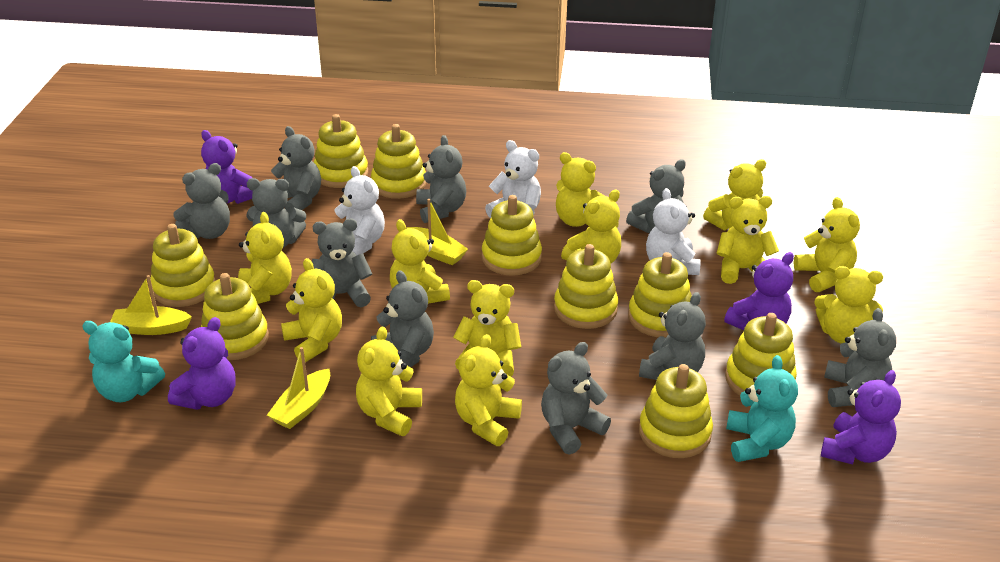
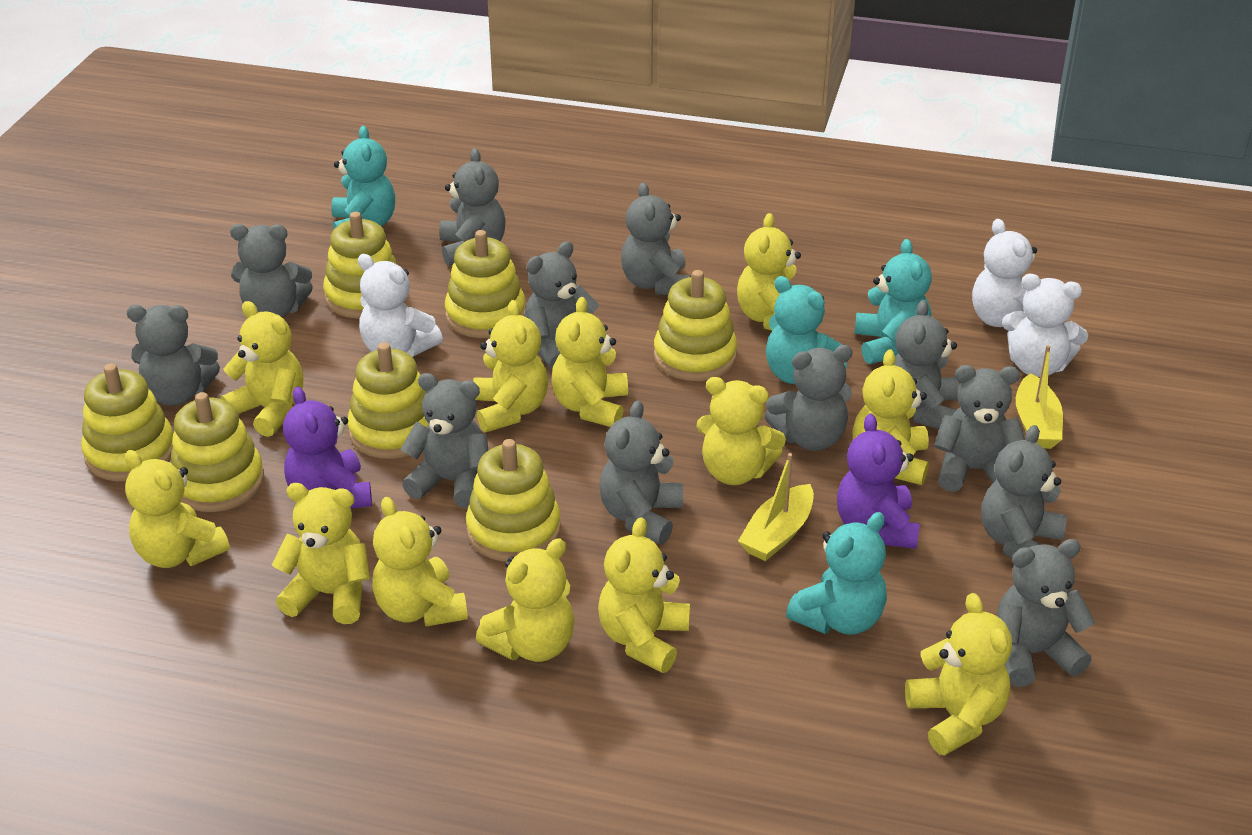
grey teddy bear: 10 -> 12
purple teddy bear: 4 -> 2
turquoise teddy bear: 2 -> 4
yellow boat: 3 -> 2
yellow stacking toy: 9 -> 7

